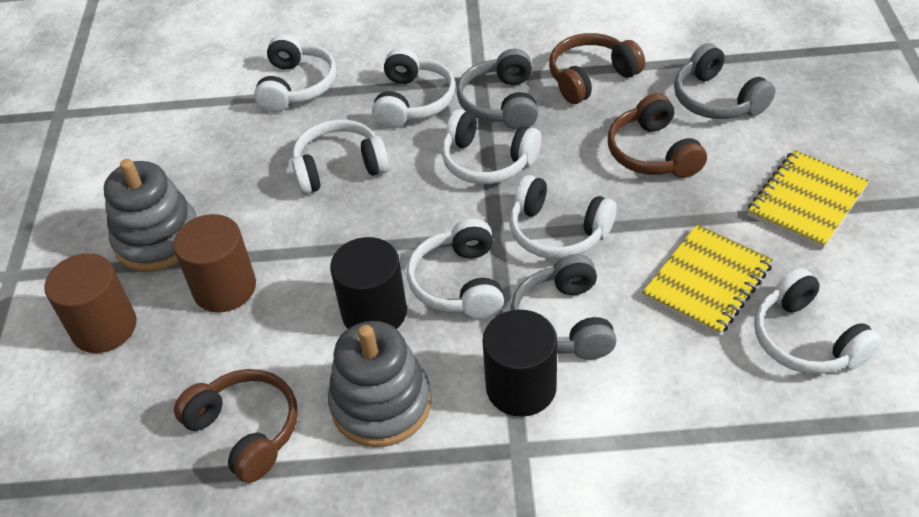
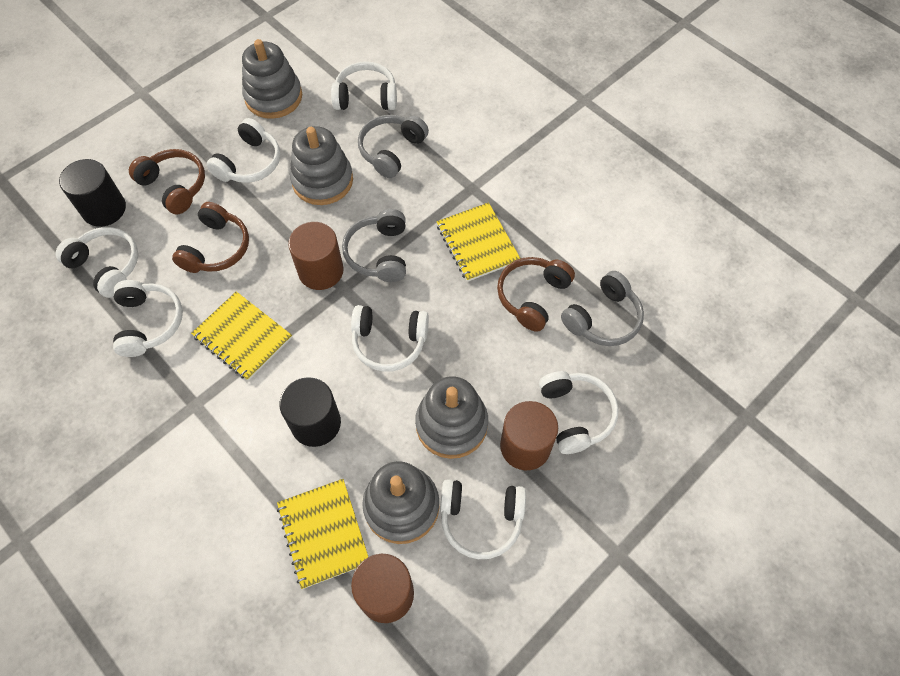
brown cylinder: 2 -> 3
grey stacking toy: 2 -> 4
yellow notebook: 2 -> 3

